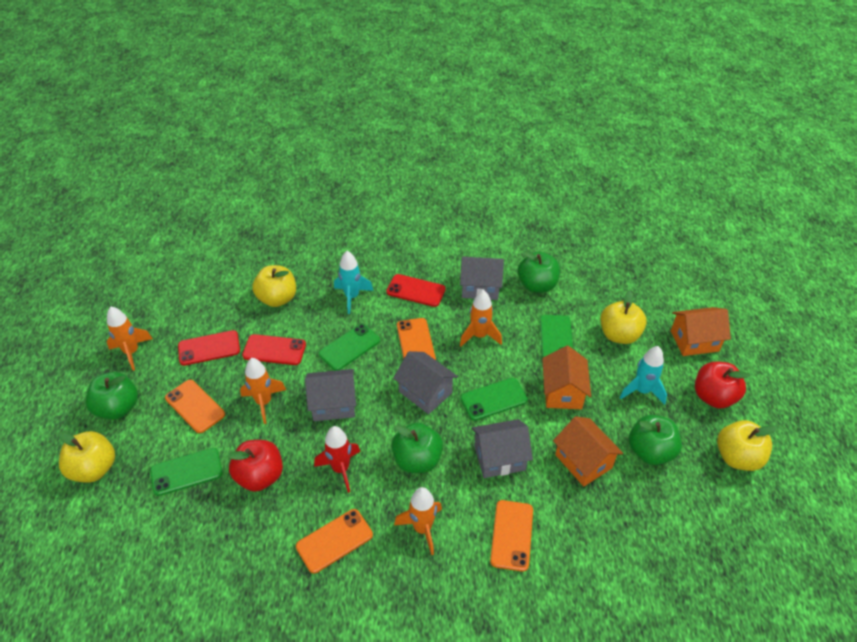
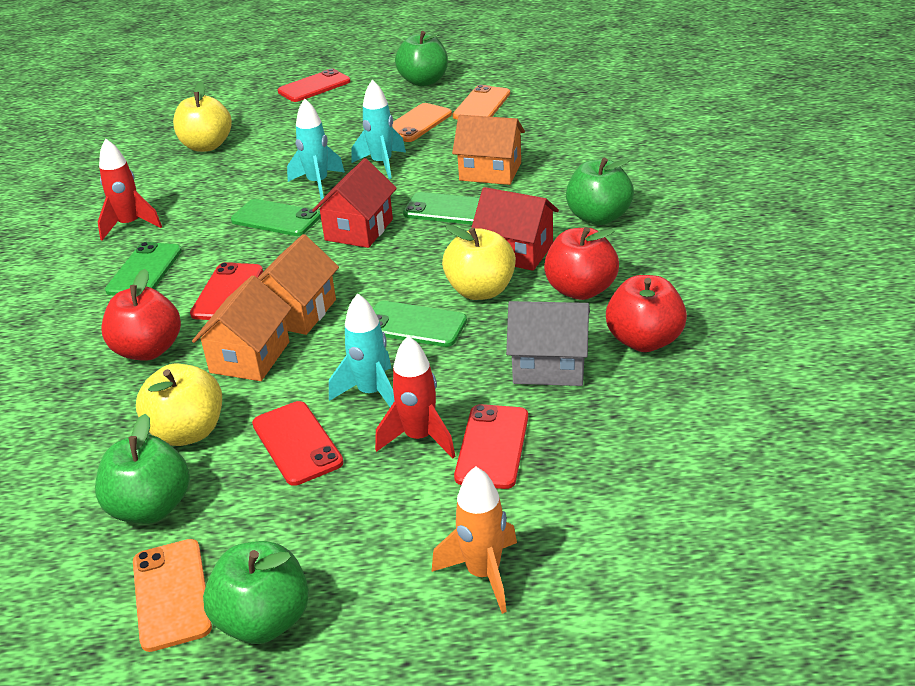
grey house: 4 -> 1
orange phone: 4 -> 3
orange rocket: 4 -> 1
red apple: 2 -> 3
red house: 0 -> 2
red phone: 3 -> 4
red rocket: 1 -> 2
turquoise rocket: 2 -> 3
yellow apple: 4 -> 3

